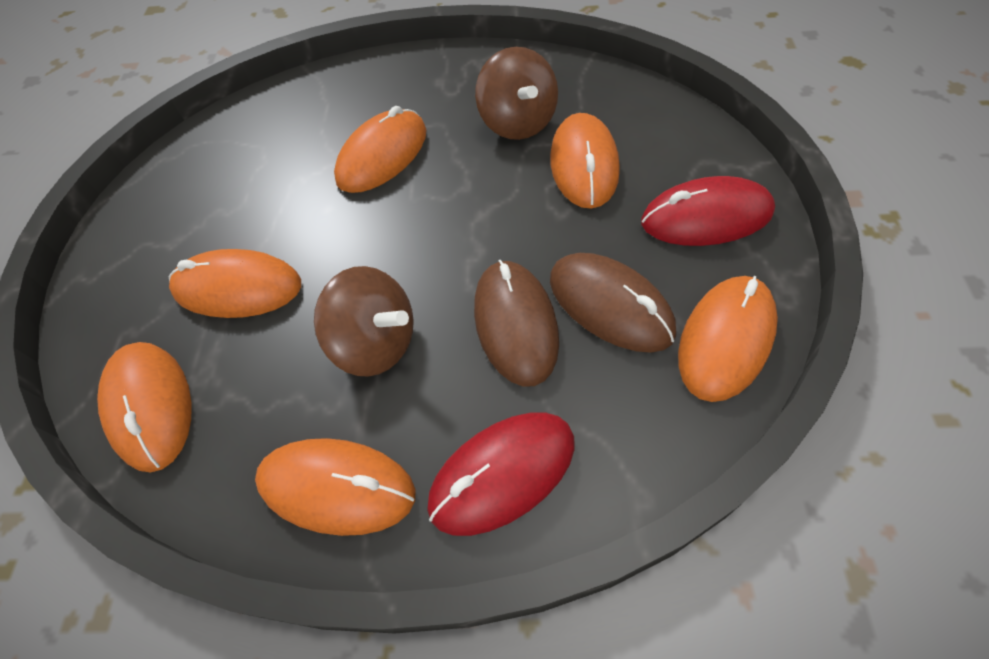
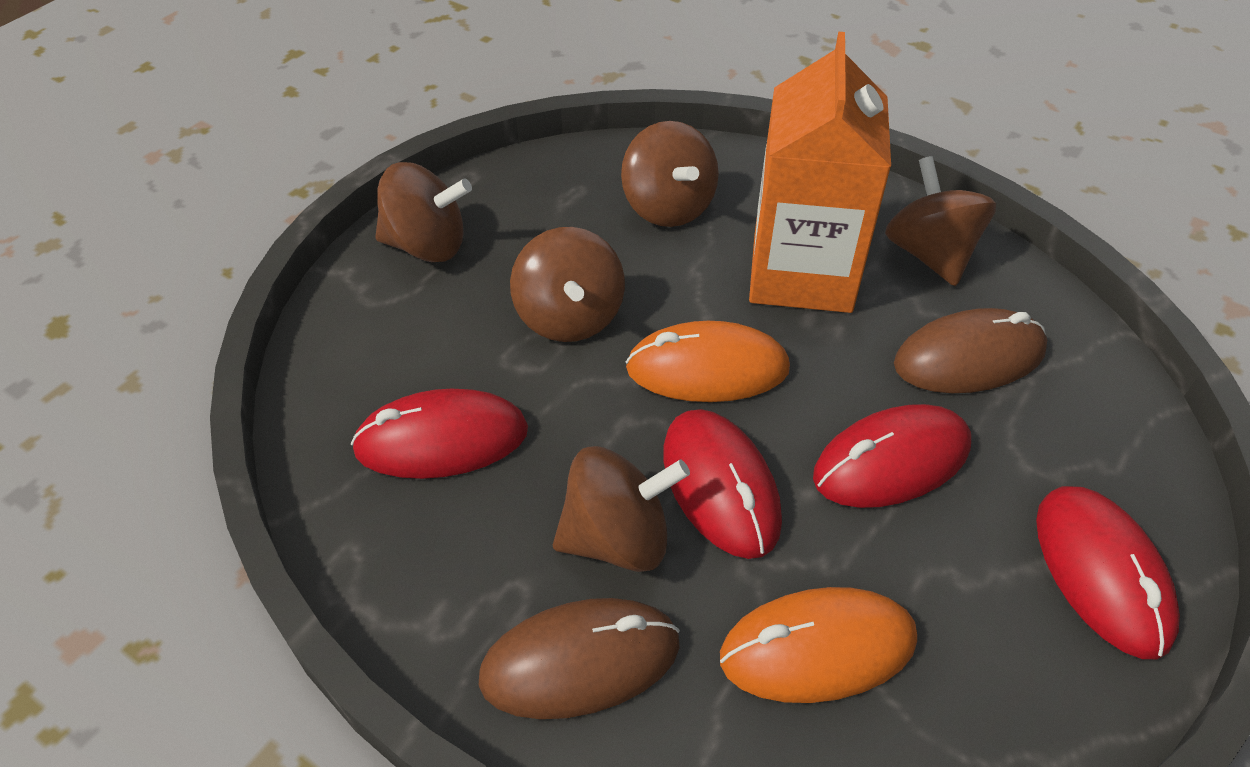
brown spinning top: 2 -> 5
orange carton: 0 -> 1
orange mouse: 6 -> 2
red mouse: 2 -> 4

